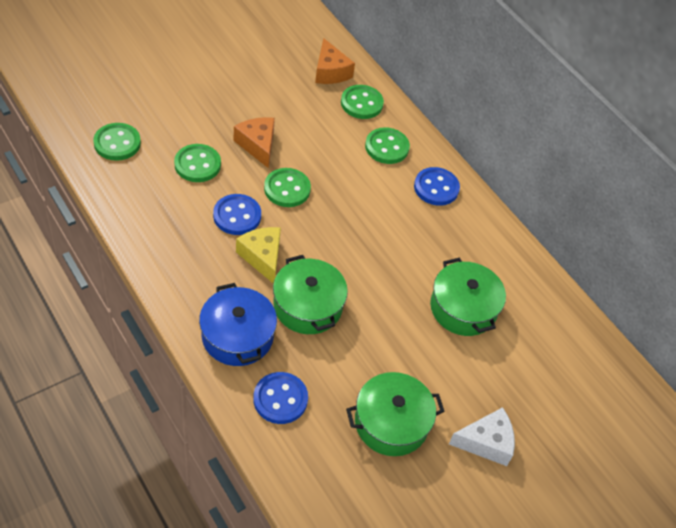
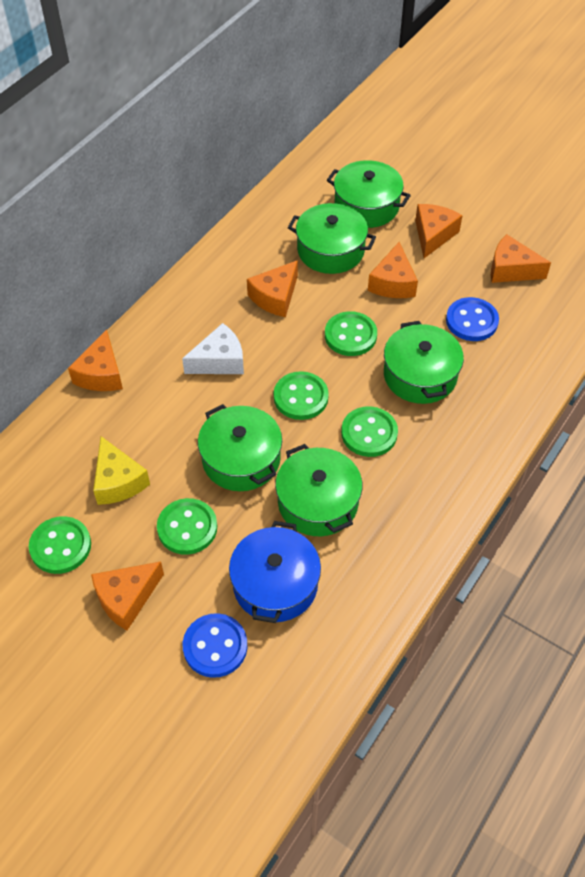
blue button: 3 -> 2
green pot: 3 -> 5
orange cheese: 2 -> 6

